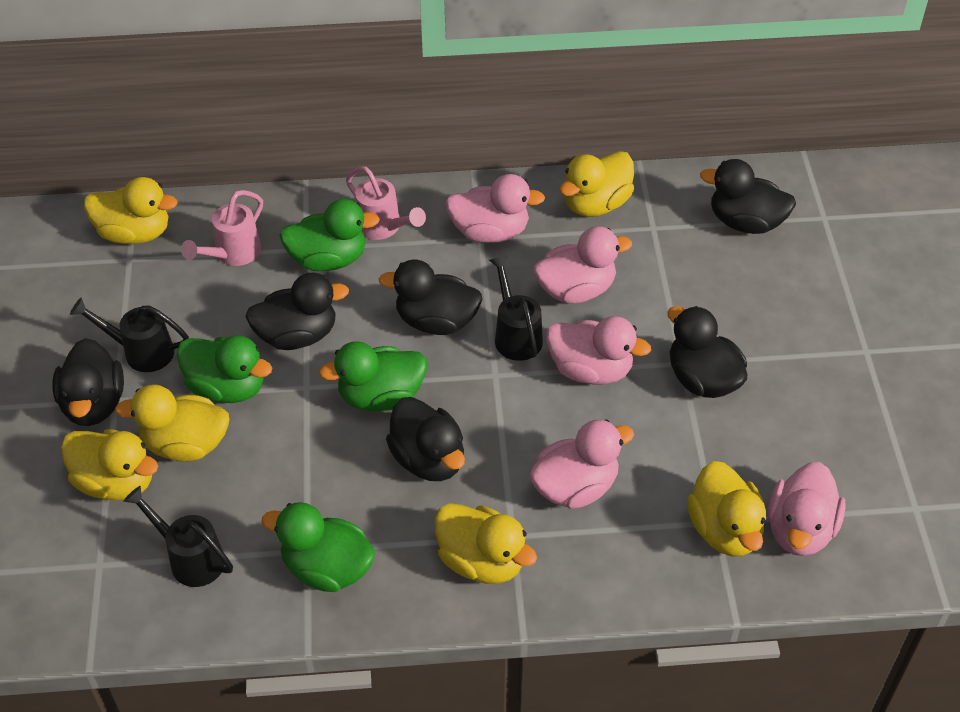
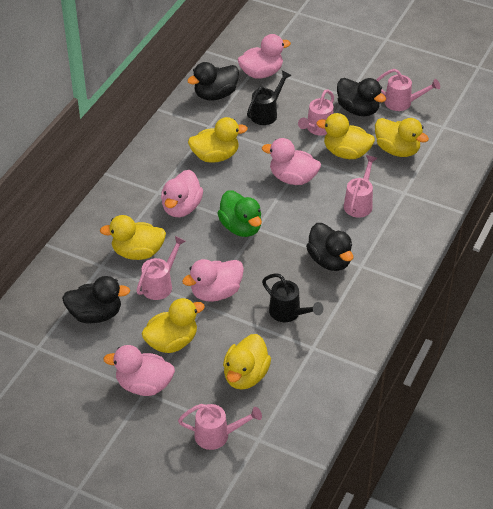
black duck: 6 -> 4
black watering can: 3 -> 2
green duck: 4 -> 1
pink watering can: 2 -> 5

